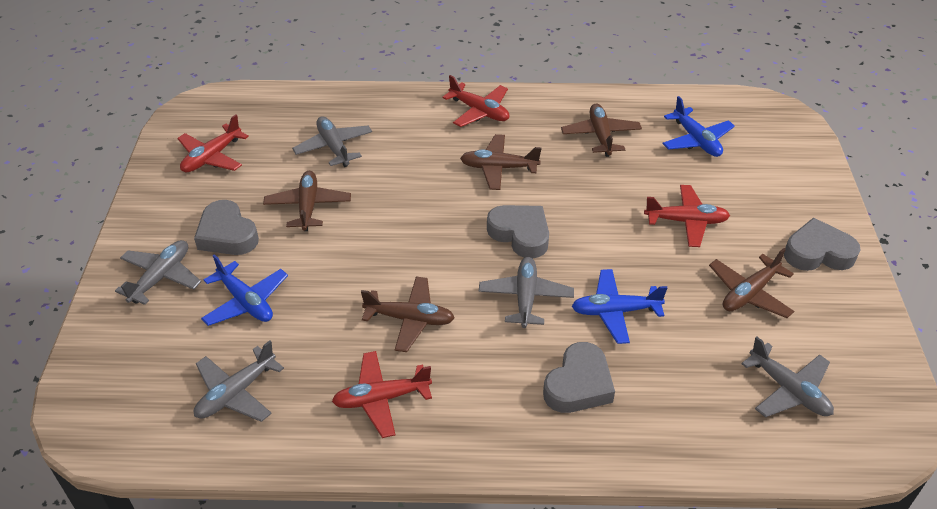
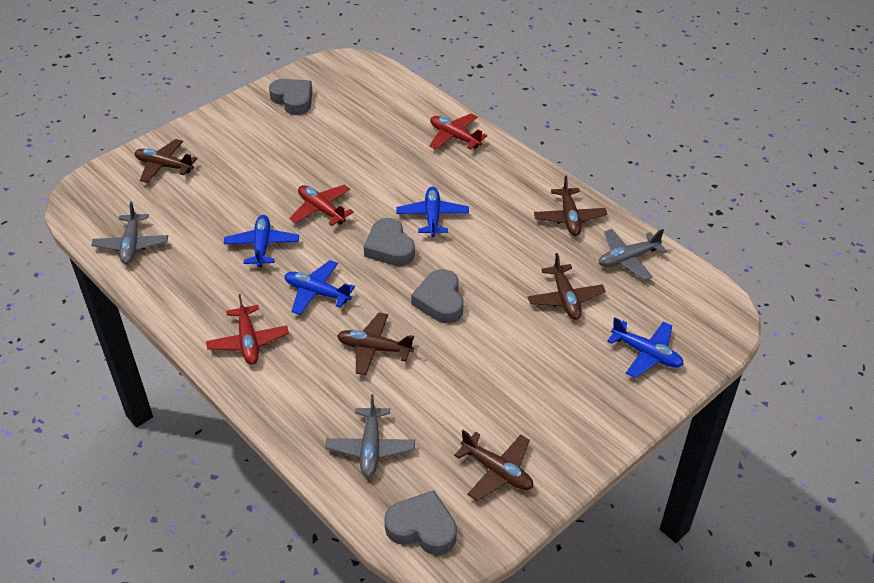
blue plane: 3 -> 4
grey plane: 5 -> 3
red plane: 4 -> 3

